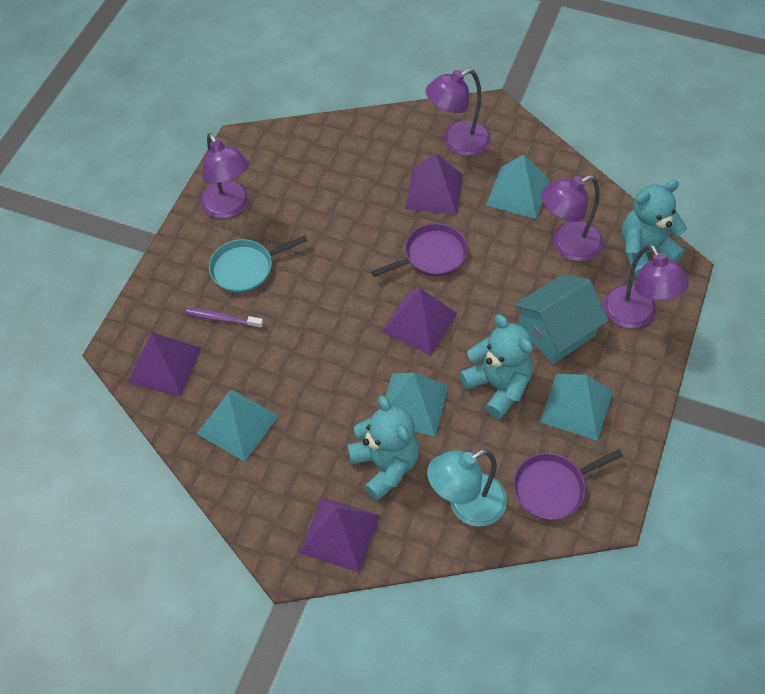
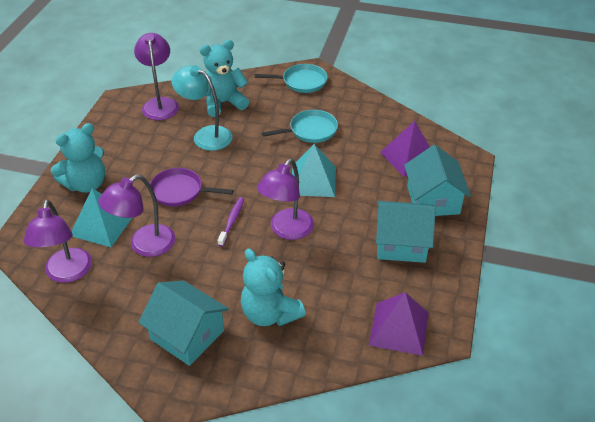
purple pan: 2 -> 1
purple pyramid: 4 -> 2
turquoise house: 1 -> 3
turquoise pan: 1 -> 2
turquoise pyramid: 4 -> 2

